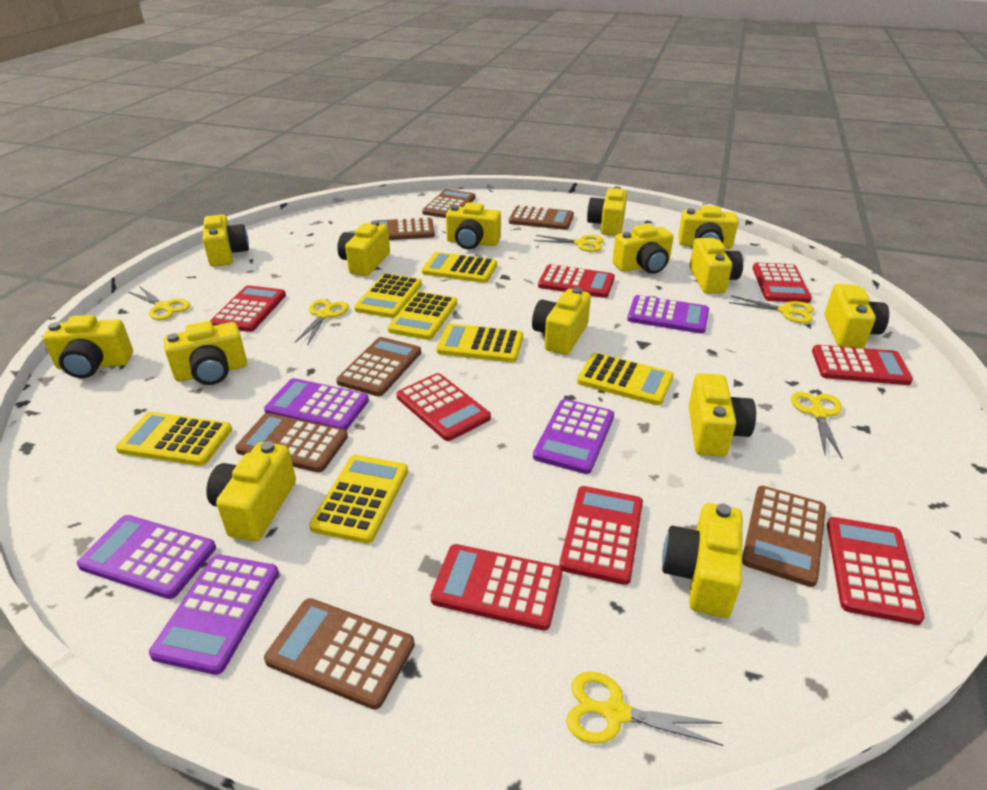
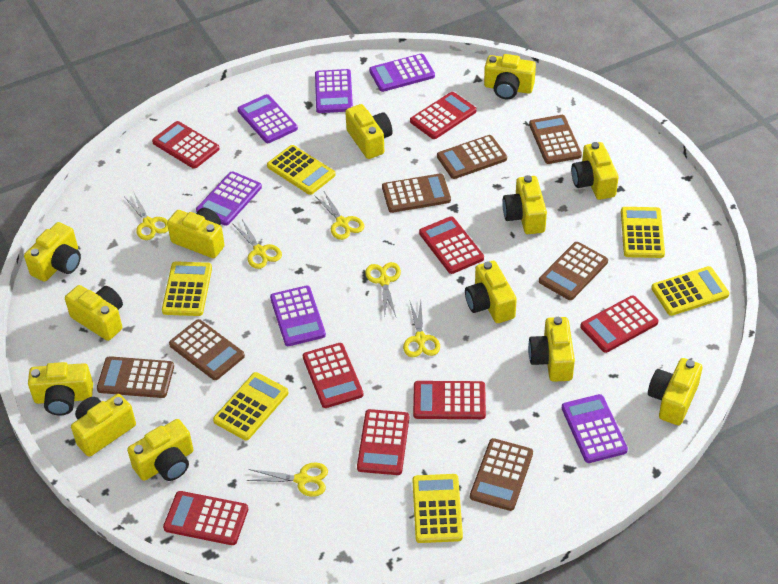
purple calculator: 5 -> 6
yellow calculator: 7 -> 6
yellow camera: 14 -> 13

